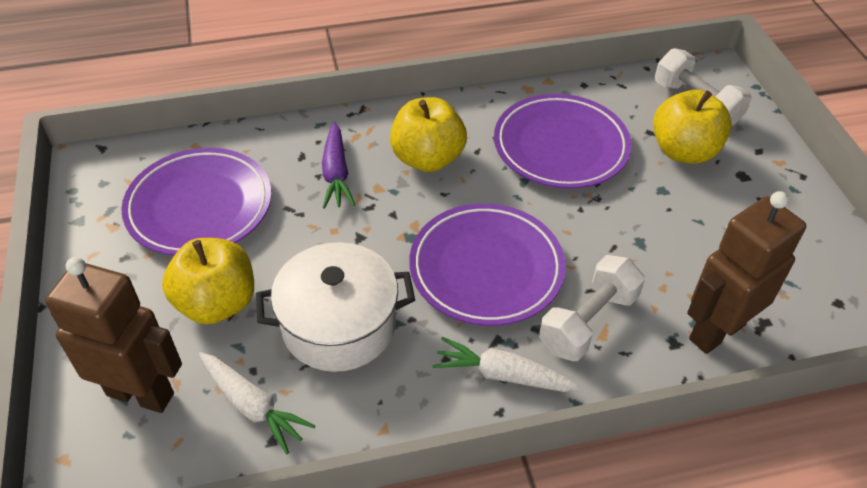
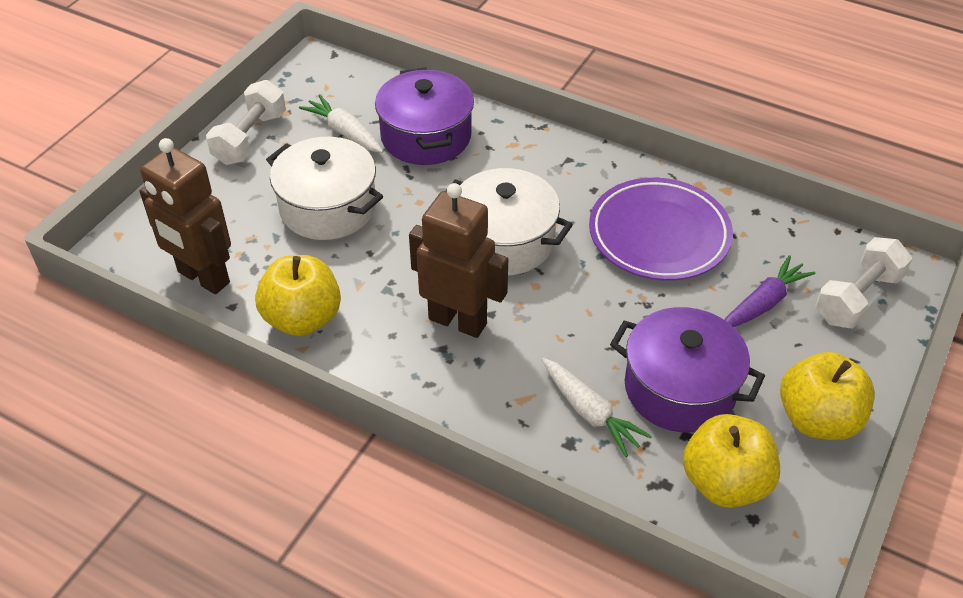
purple plate: 3 -> 1
purple pot: 0 -> 2
white pot: 1 -> 2

